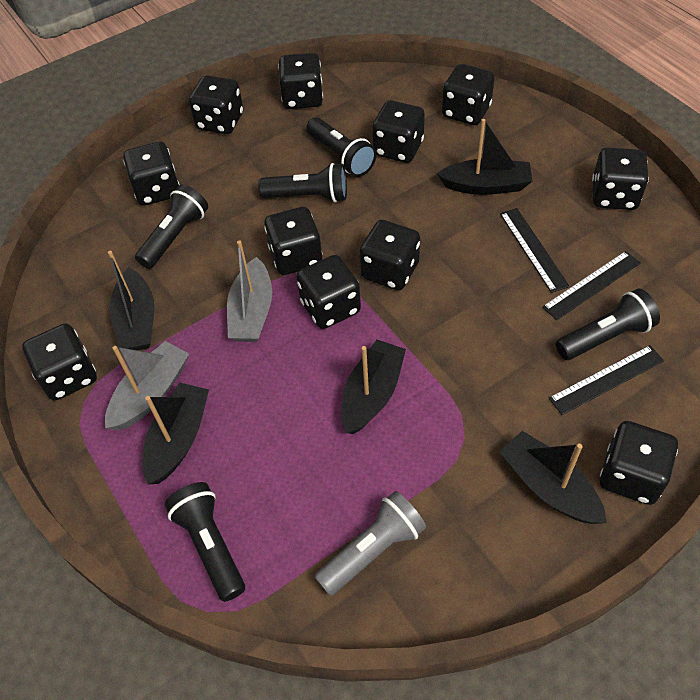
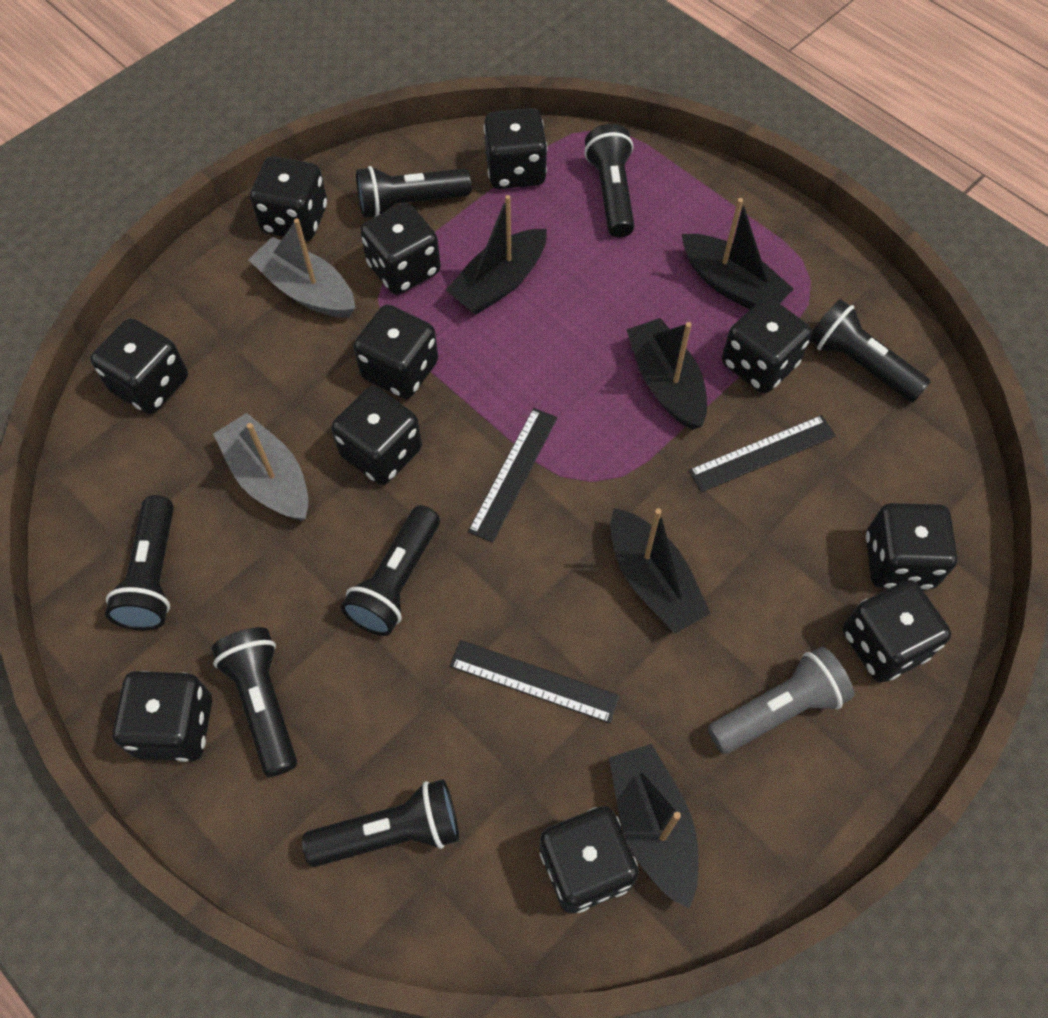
black flashlight: 5 -> 7

